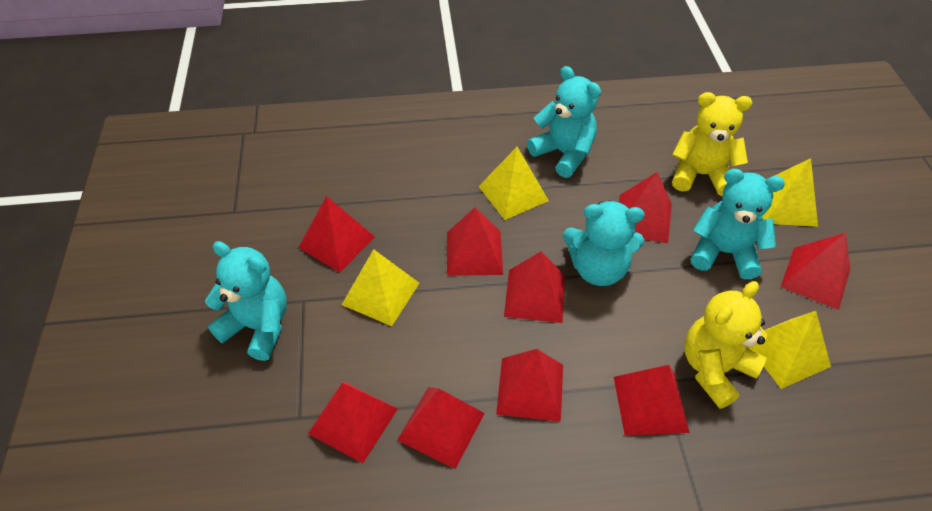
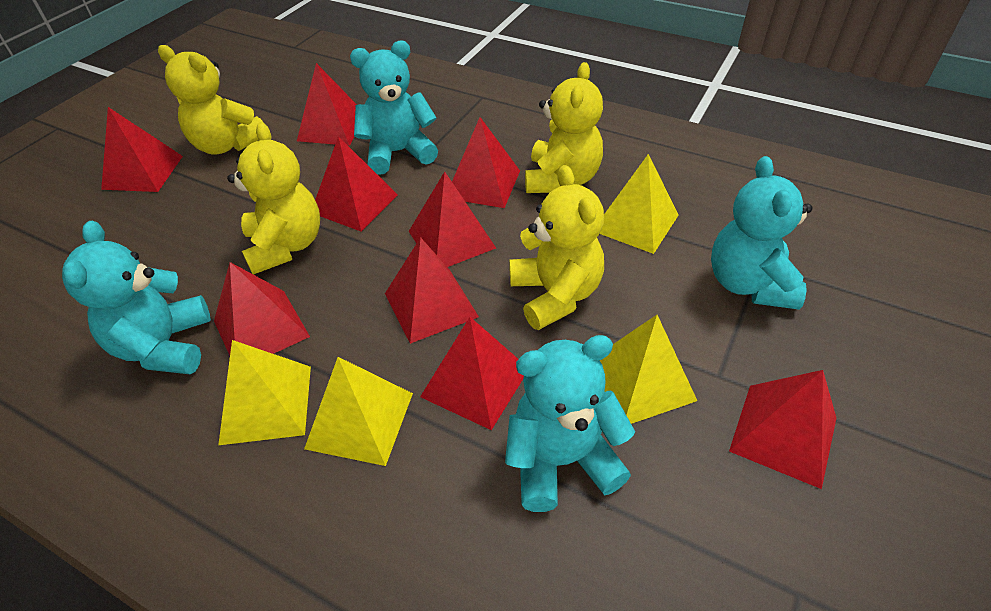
yellow teddy bear: 2 -> 4

